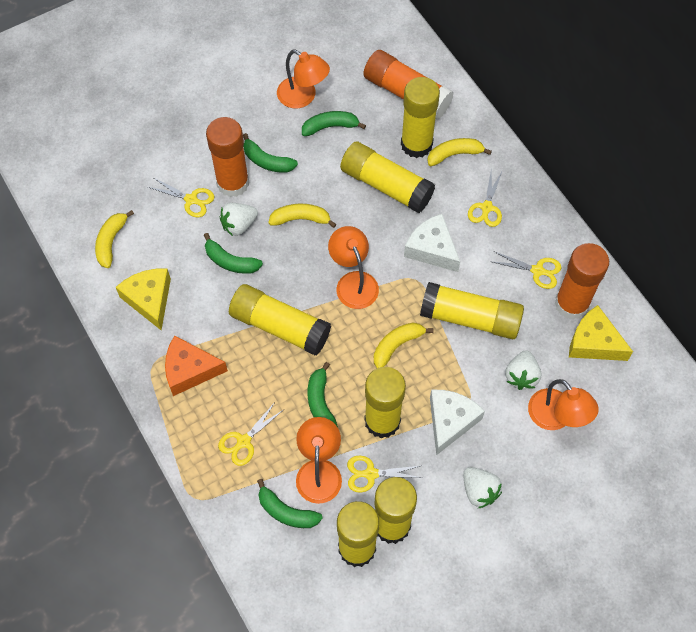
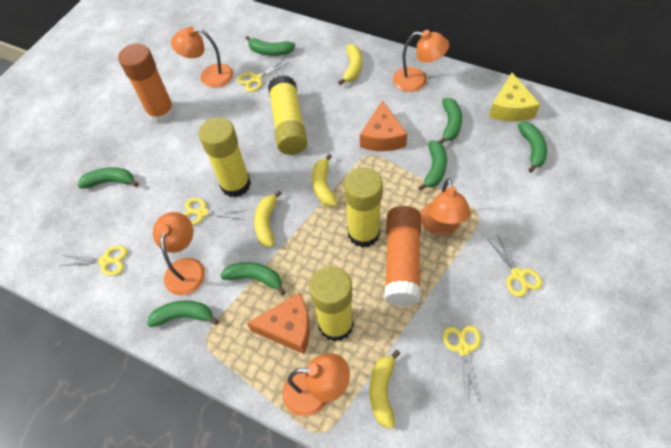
green banana: 5 -> 7
orange cheese: 1 -> 2
orange glue stick: 3 -> 2
orange lamp: 4 -> 5
white cheese: 2 -> 0
white strawberry: 3 -> 0
yellow cheese: 2 -> 1
yellow glue stick: 7 -> 4

